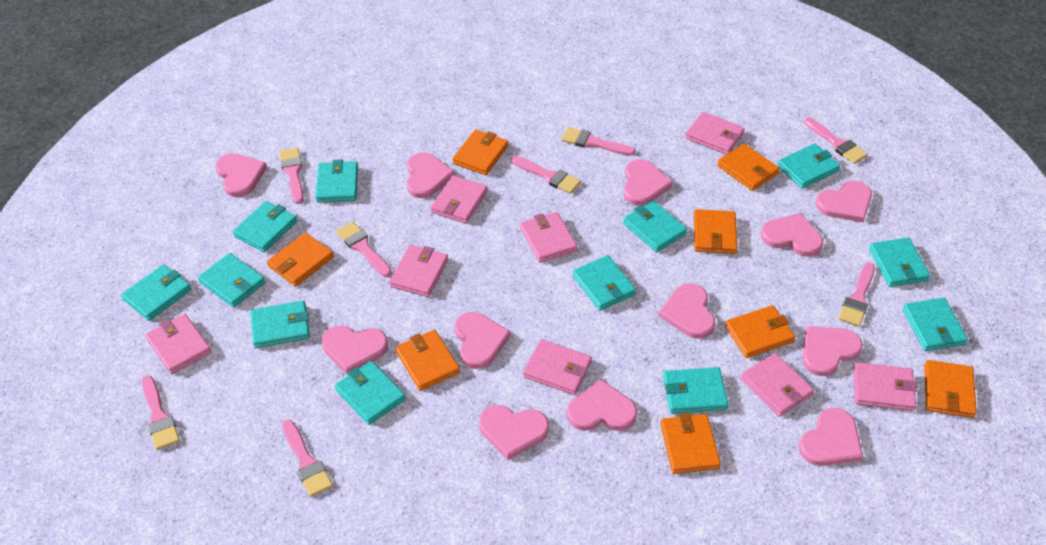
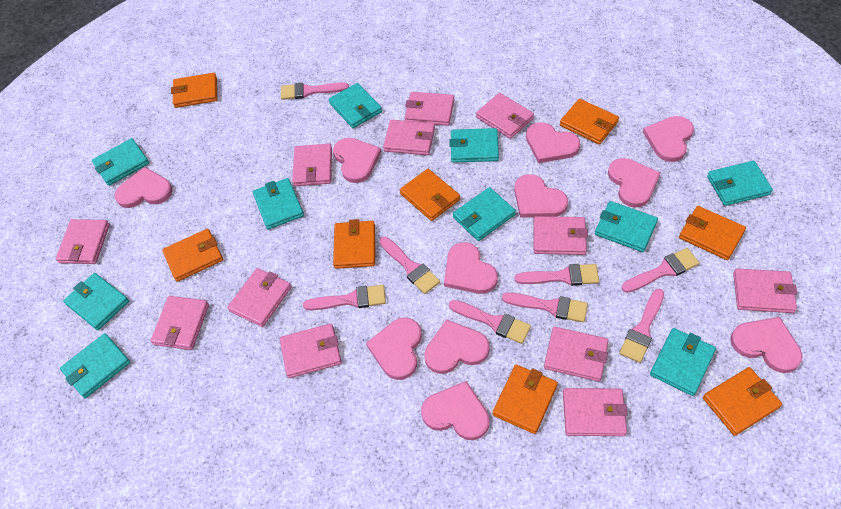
pink heart: 12 -> 11
pink wallet: 8 -> 12
turquoise wallet: 12 -> 10

